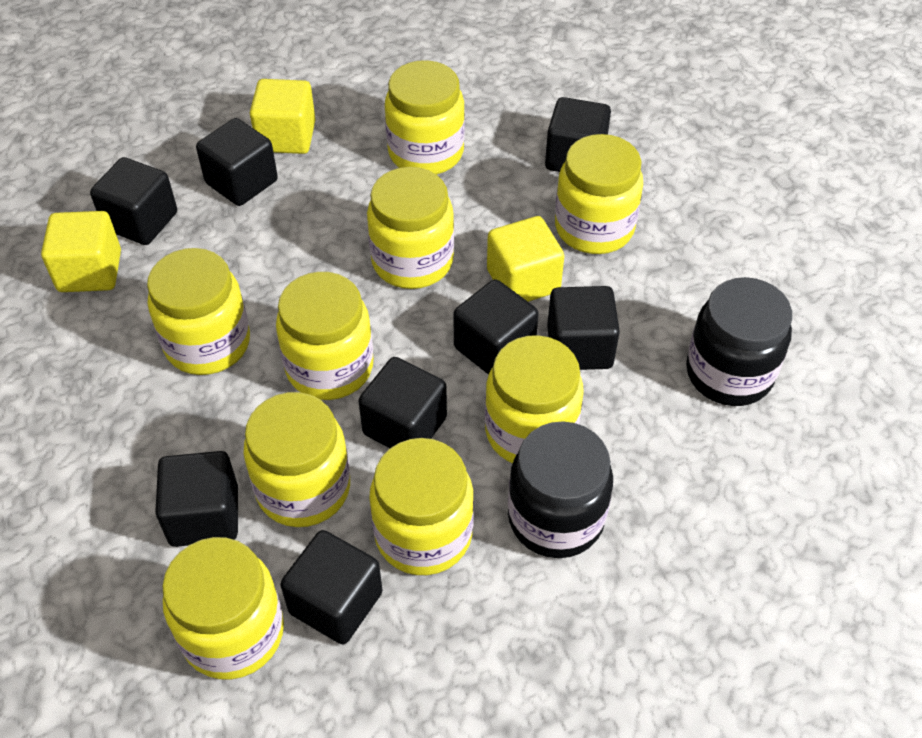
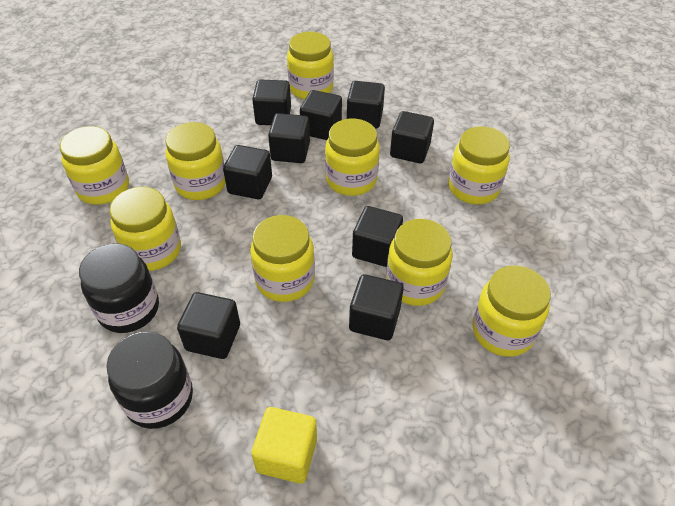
black cube: 8 -> 9
yellow cube: 3 -> 1

